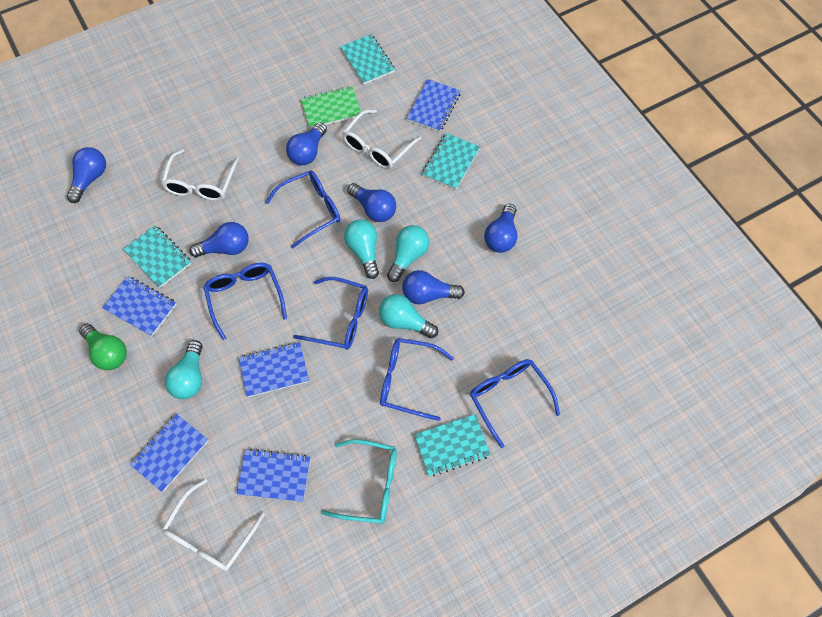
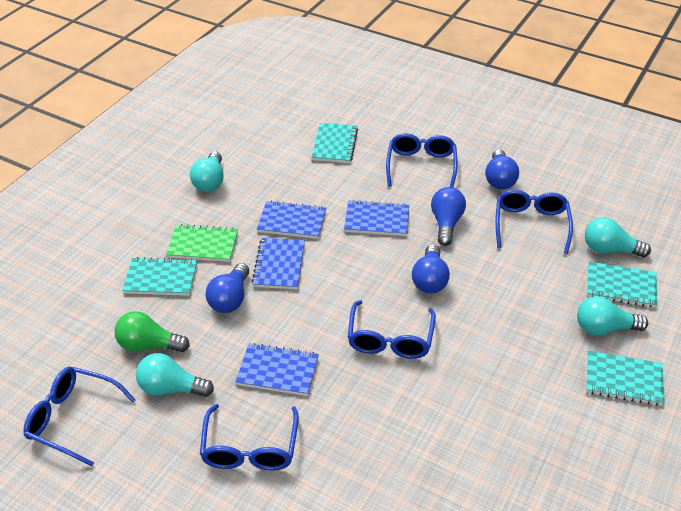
blue light bulb: 6 -> 4
blue notebook: 5 -> 4
turquoise glasses: 1 -> 0
white glasses: 3 -> 0

